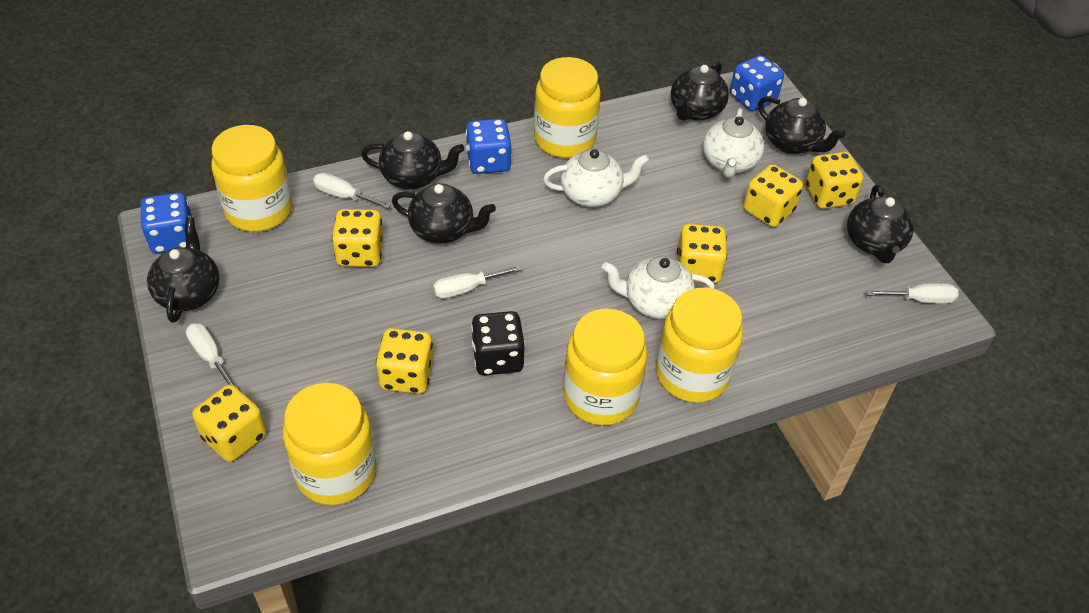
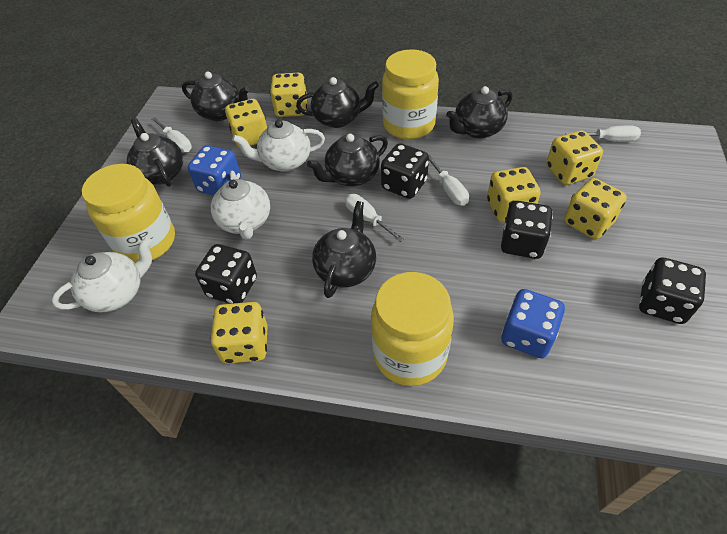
black dice: 1 -> 4
blue dice: 3 -> 2
yellow jar: 5 -> 3

